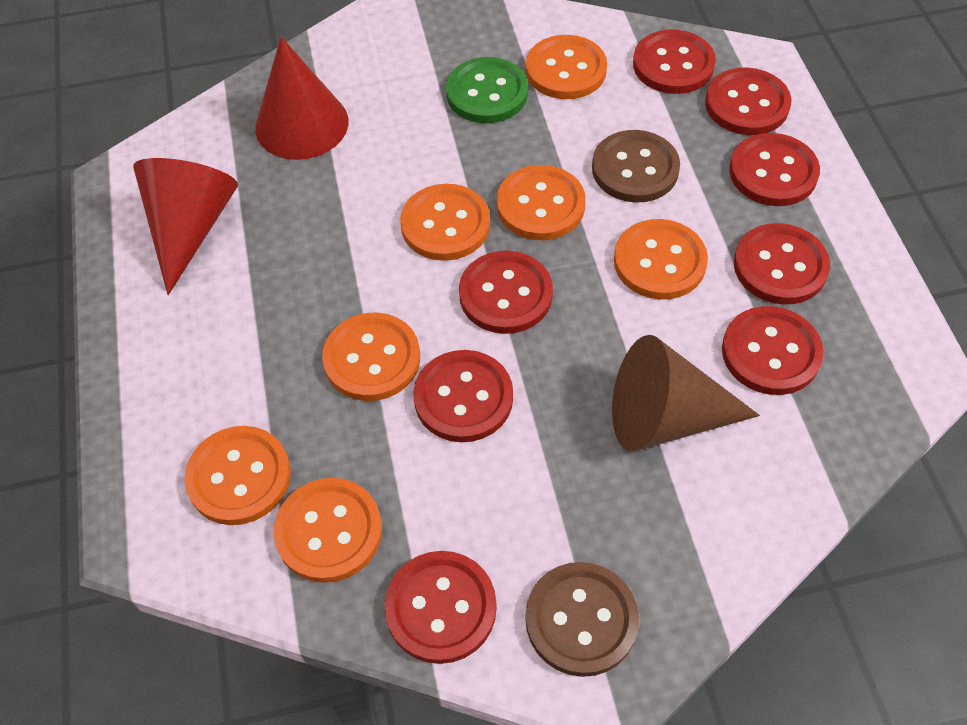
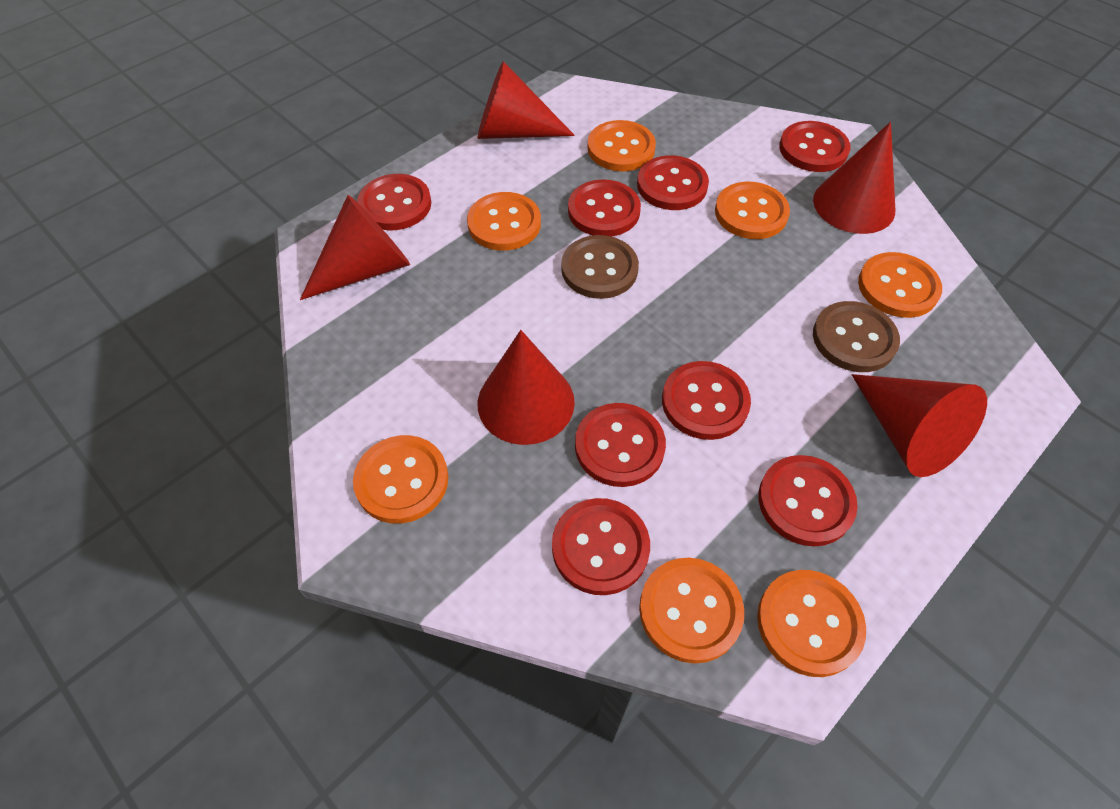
brown cone: 1 -> 0
green button: 1 -> 0
red cone: 2 -> 5

